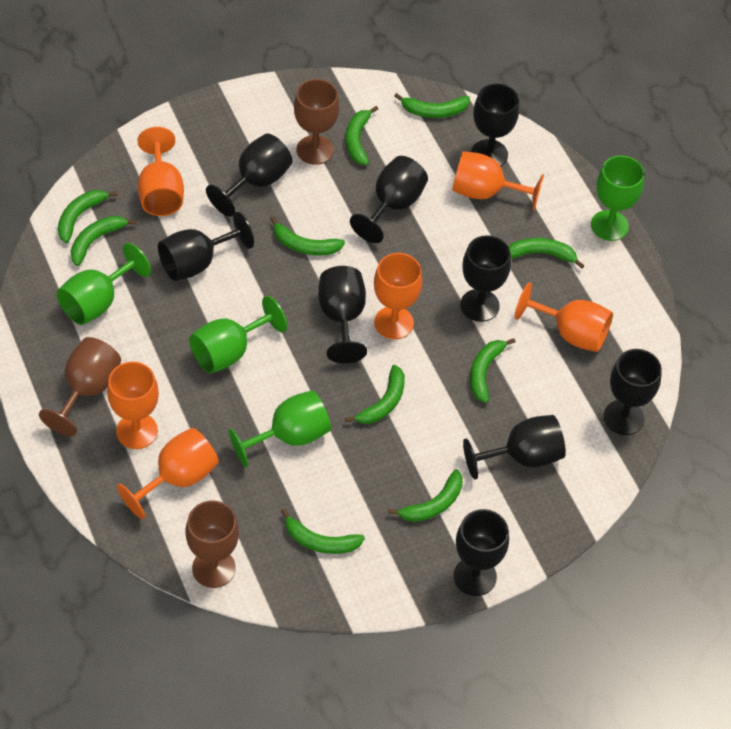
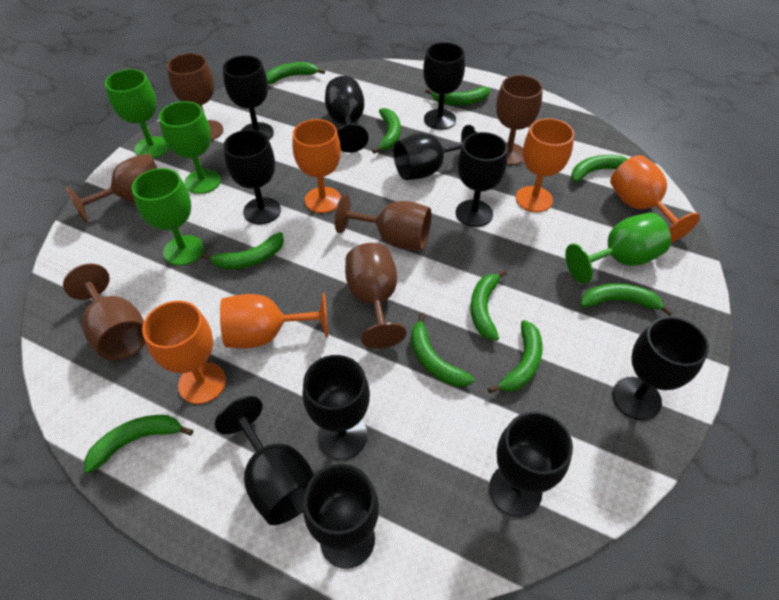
black goblet: 9 -> 11
brown goblet: 3 -> 6
orange goblet: 6 -> 5

